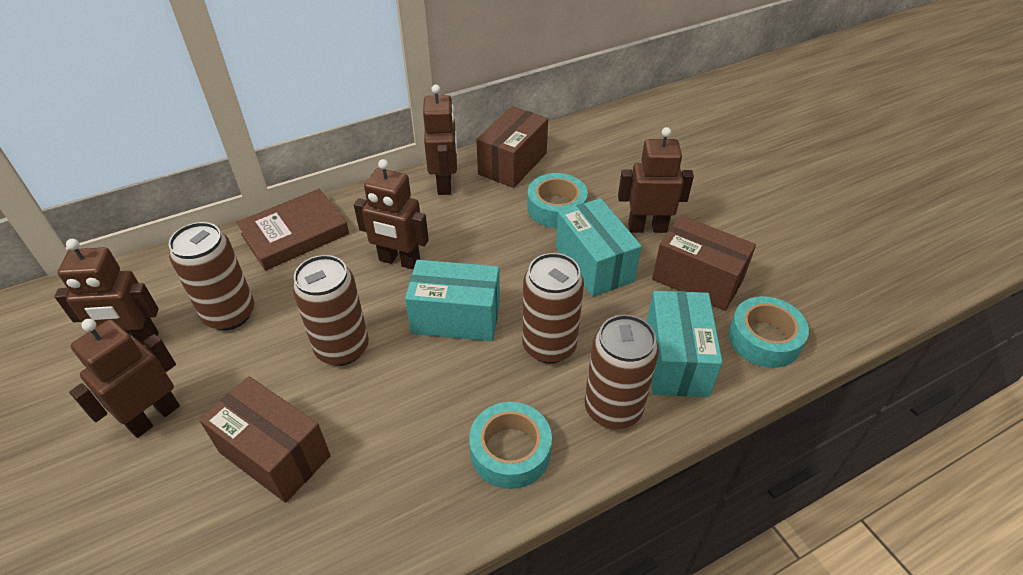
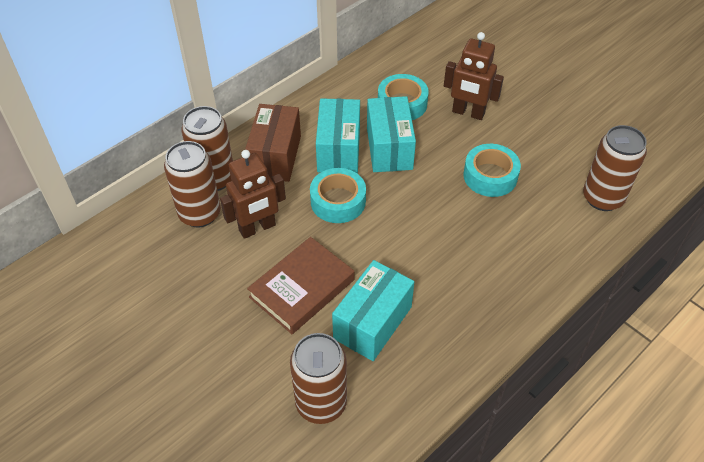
brown box: 3 -> 1
brown robot: 5 -> 2

